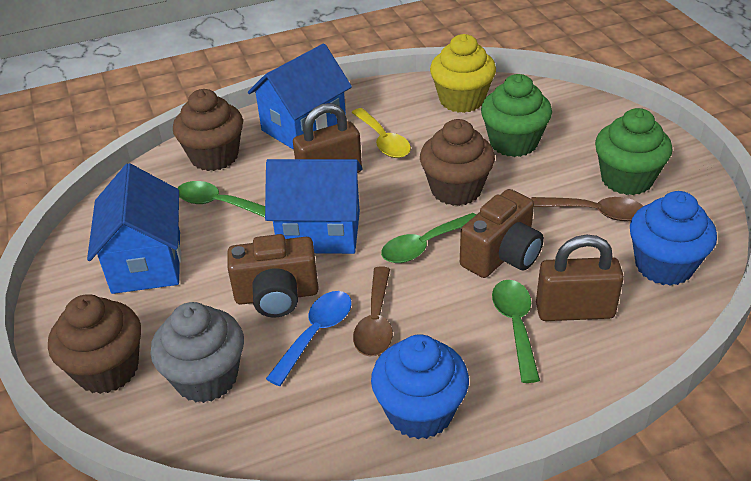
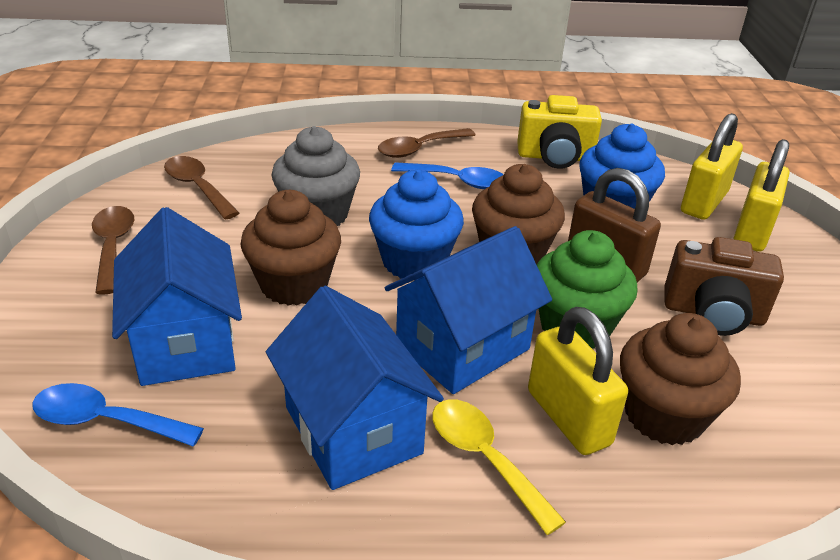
blue spoon: 1 -> 2
brown camera: 2 -> 1
brown padlock: 2 -> 1
brown spoon: 2 -> 3
green cupcake: 2 -> 1
green spoon: 3 -> 0
yellow camera: 0 -> 1
yellow cupcake: 1 -> 0
yellow padlock: 0 -> 3

